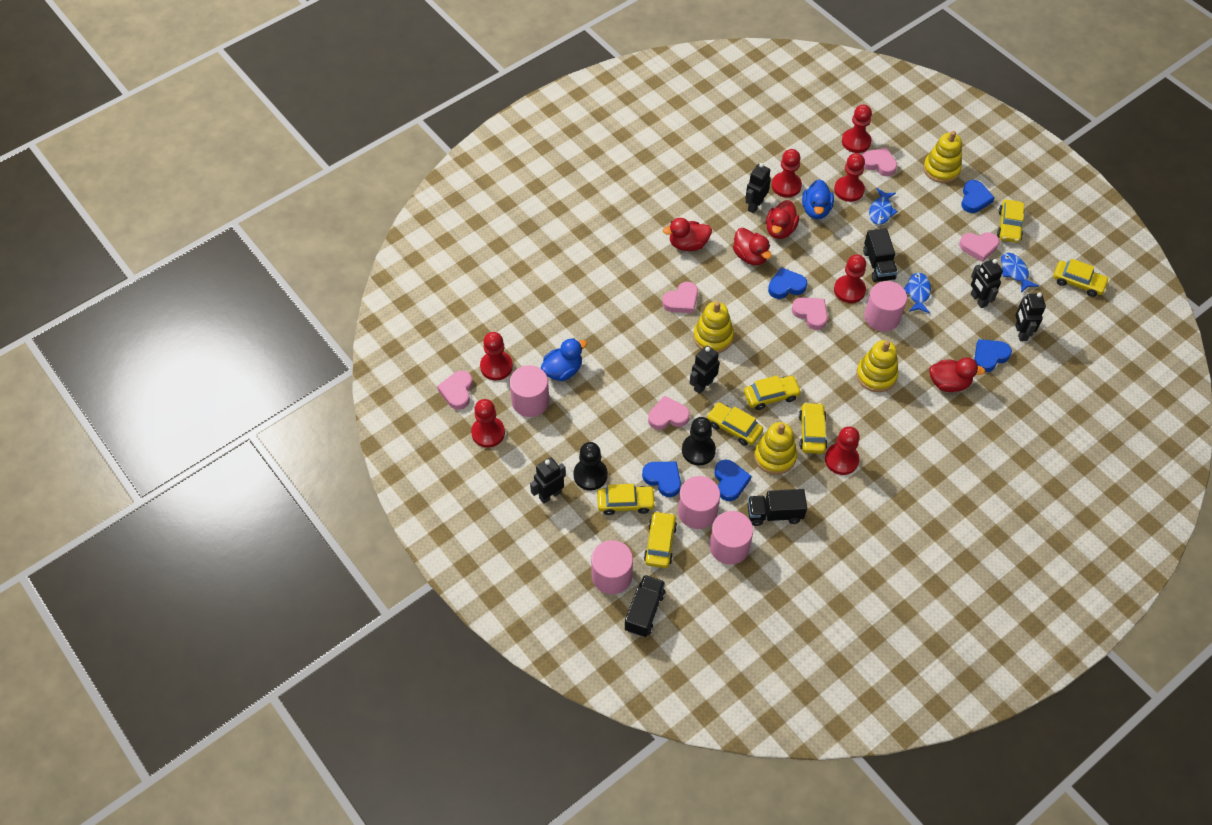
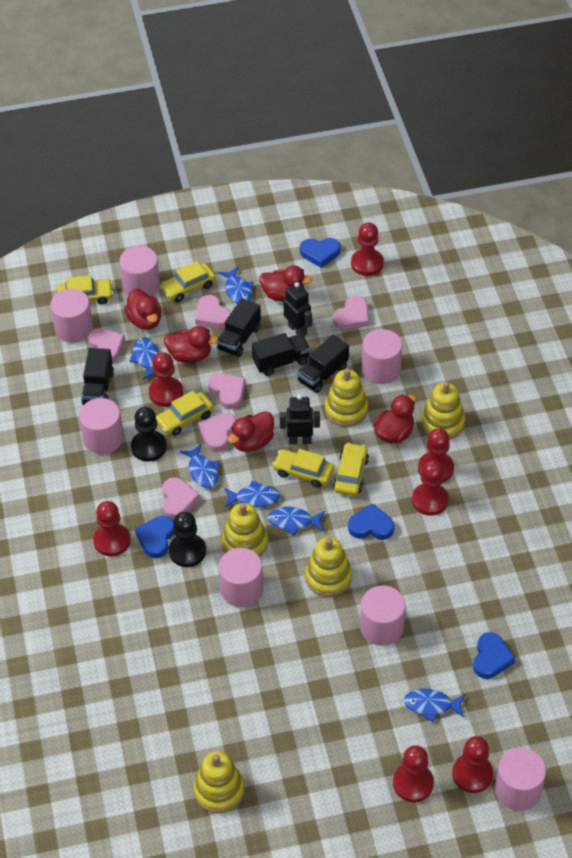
black robot: 5 -> 2
black truck: 3 -> 4
blue duck: 2 -> 0
blue fish: 3 -> 6
blue heart: 5 -> 4
pink cylinder: 5 -> 7
red duck: 4 -> 5
yellow car: 7 -> 5
yellow stacking toy: 4 -> 5

